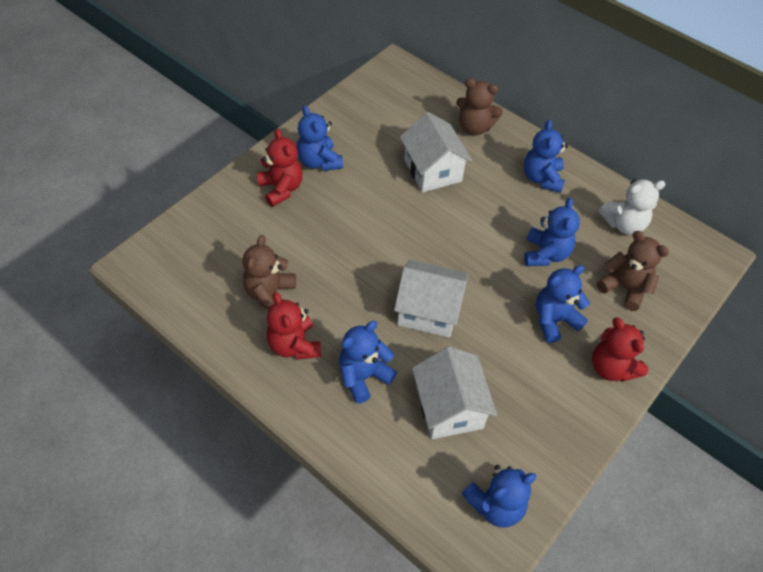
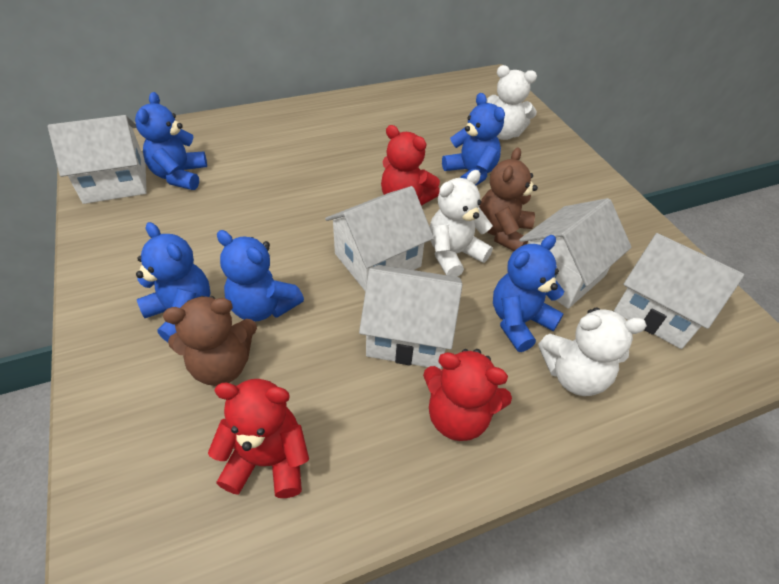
blue teddy bear: 6 -> 5
brown teddy bear: 3 -> 2
white house: 3 -> 5
white teddy bear: 1 -> 3

